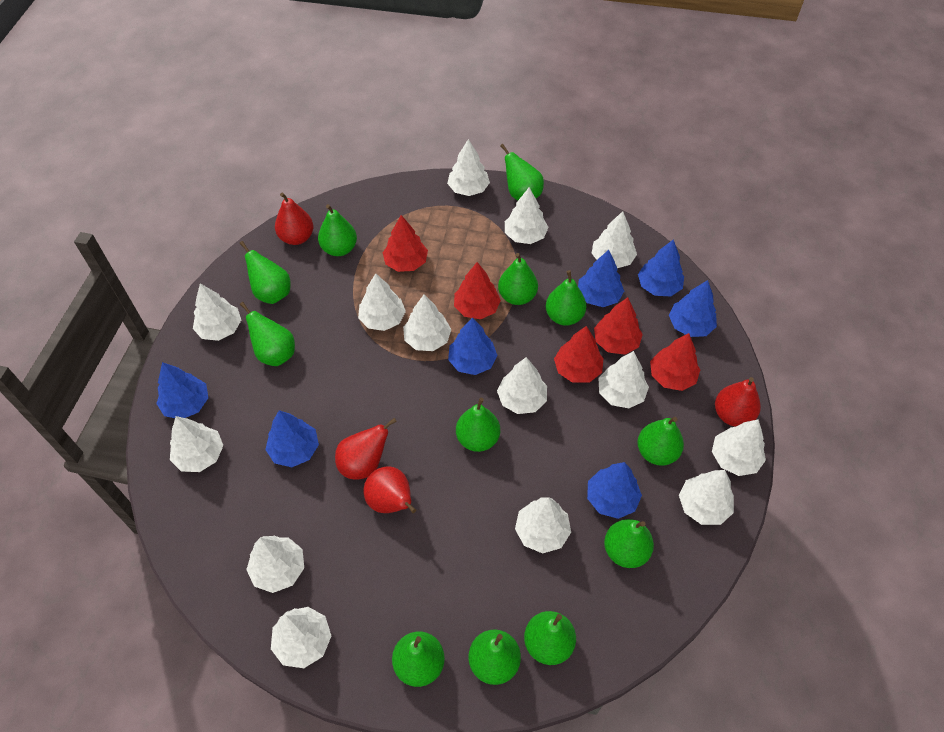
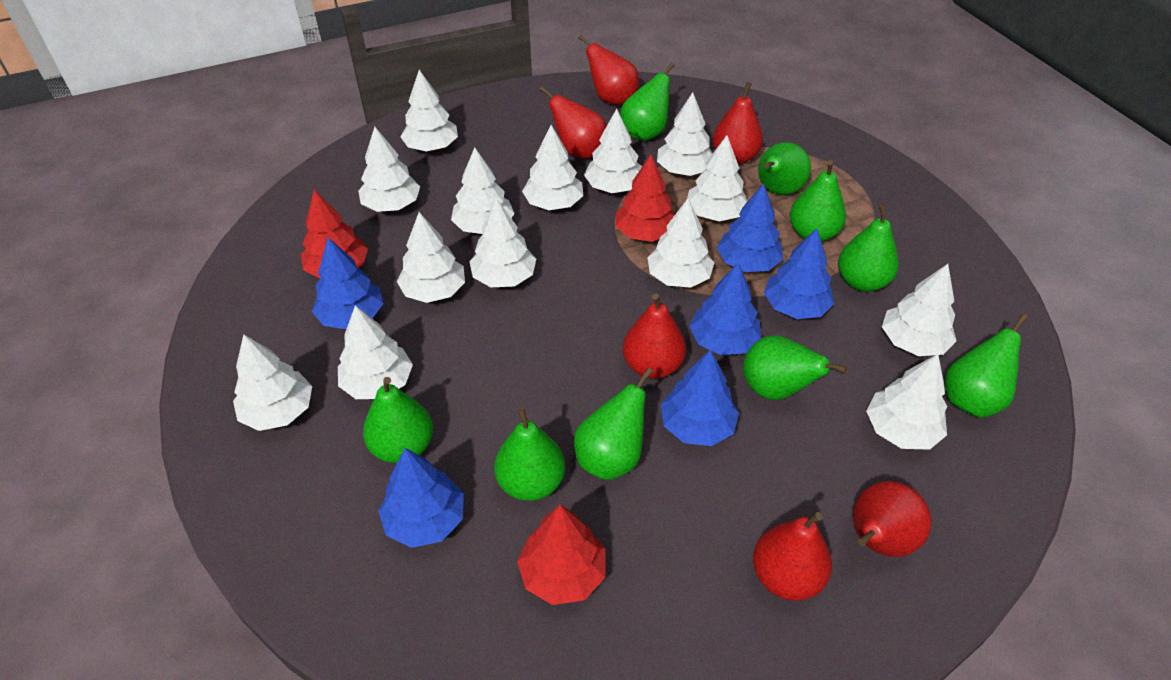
blue tree: 7 -> 6
green pear: 12 -> 9
red pear: 4 -> 6
red tree: 5 -> 3

